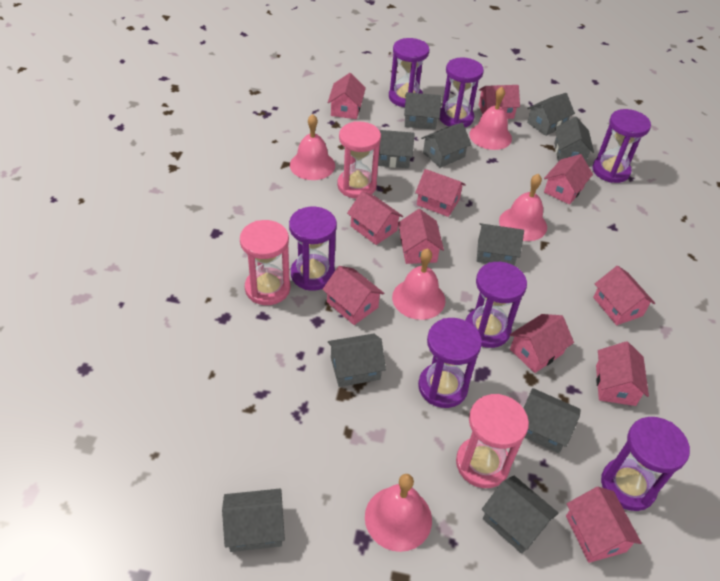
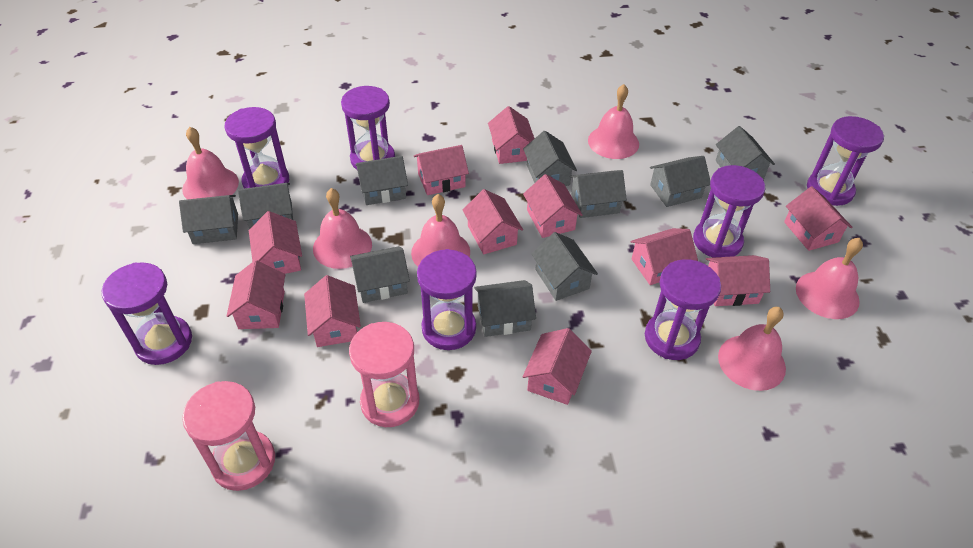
pink bell: 5 -> 6
pink hourglass: 3 -> 2

